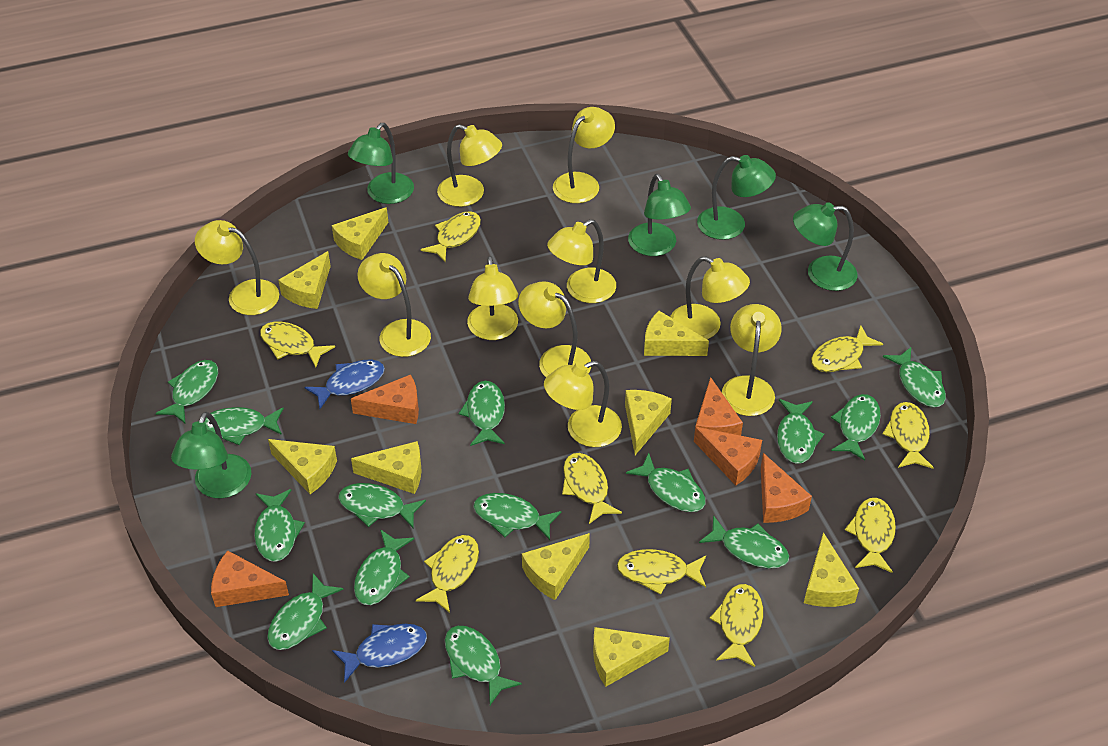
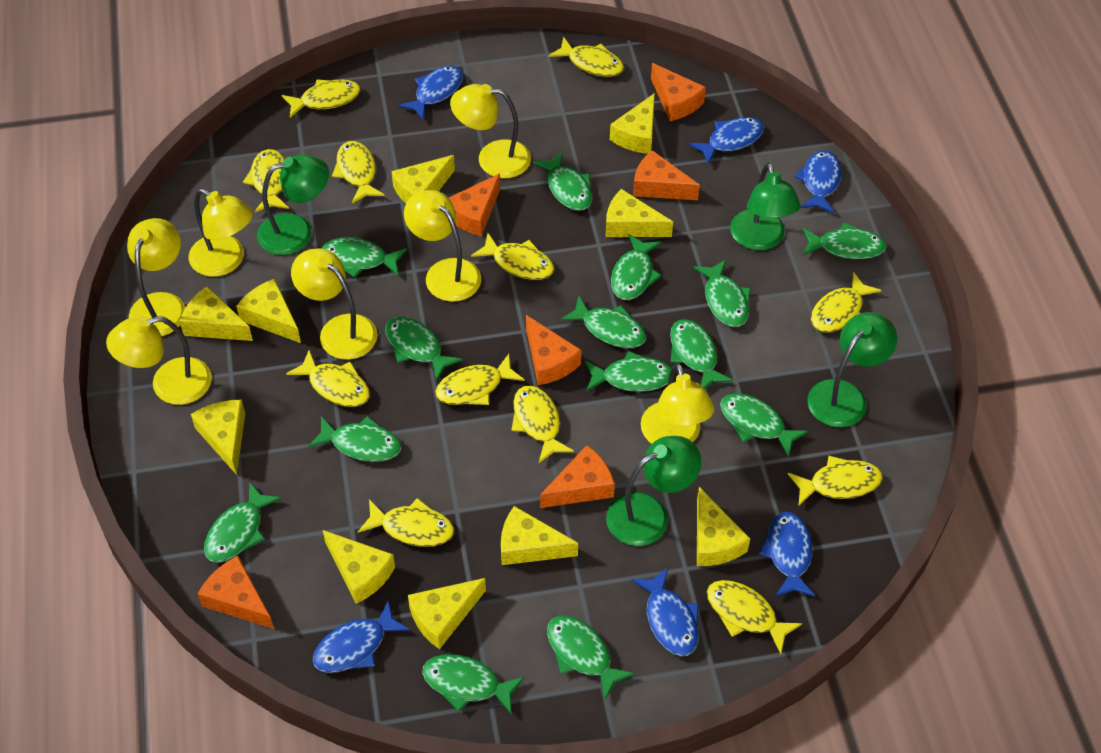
blue fish: 2 -> 6
green lamp: 5 -> 4
orange cheese: 5 -> 6
yellow cheese: 9 -> 10
yellow fish: 9 -> 12
yellow lamp: 10 -> 7

